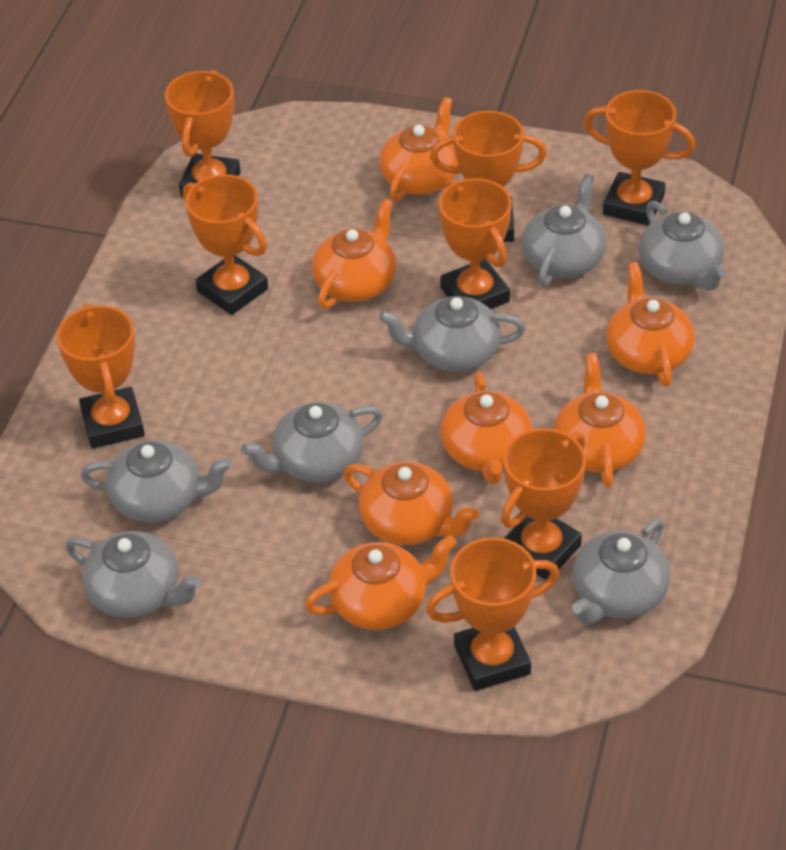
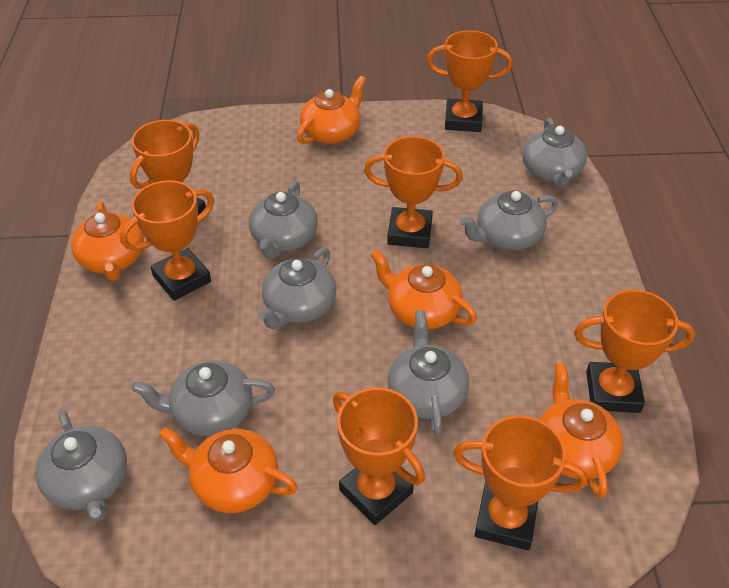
orange teapot: 7 -> 5
orange trophy: 8 -> 7

